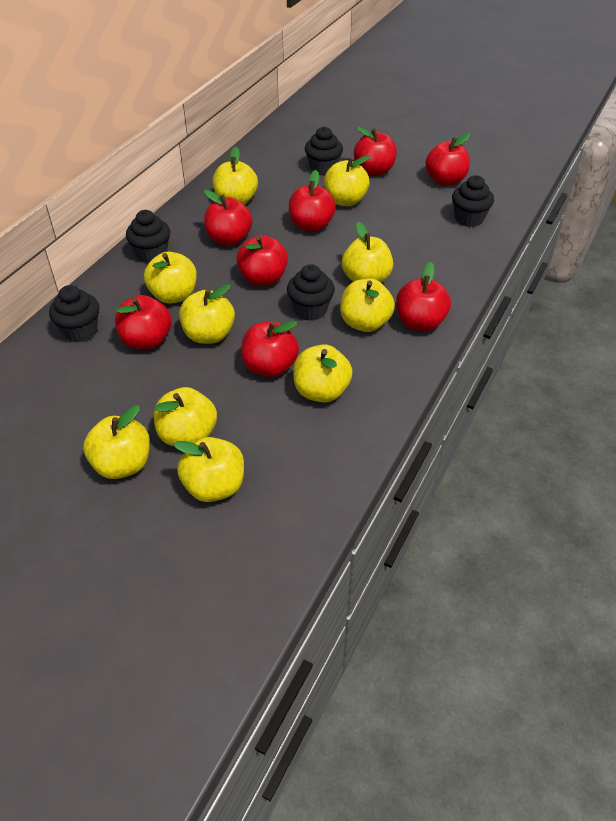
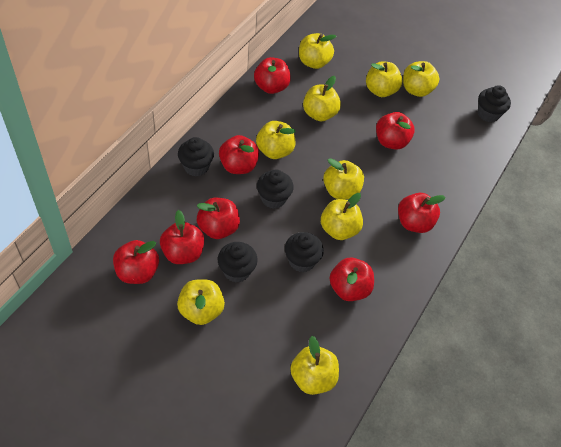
yellow apple: 10 -> 9

